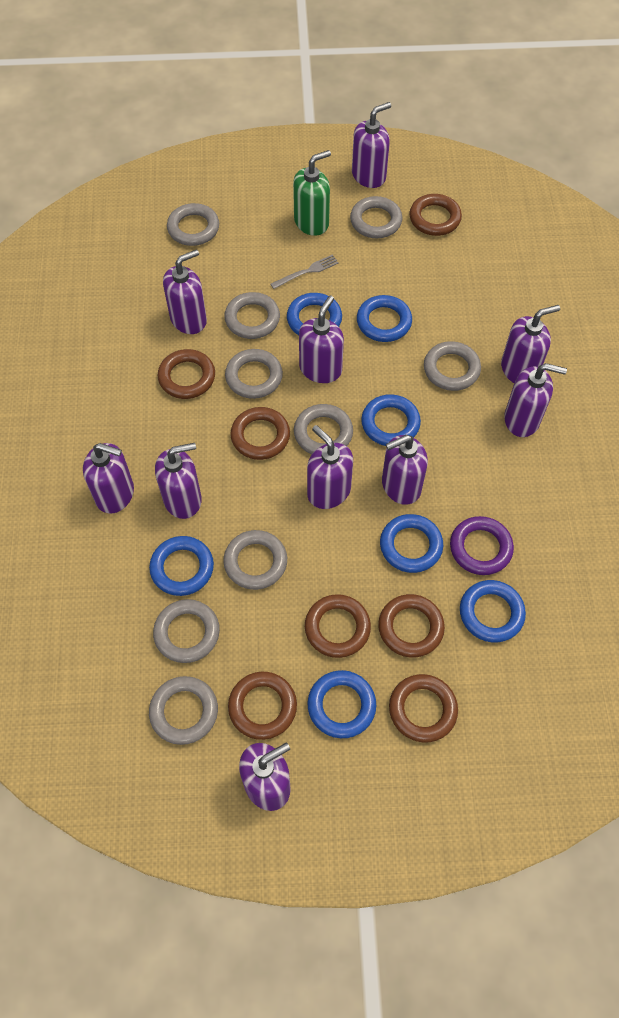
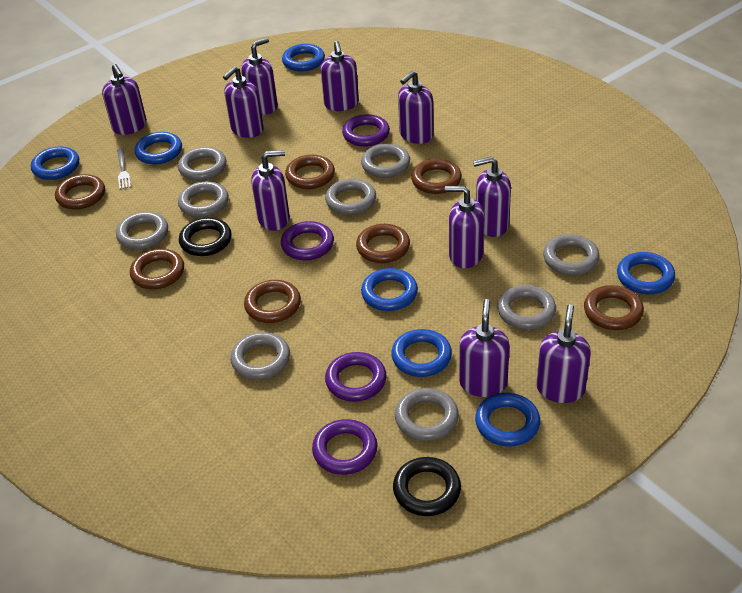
black ring: 0 -> 2
green soap dispenser: 1 -> 0
purple ring: 1 -> 4

